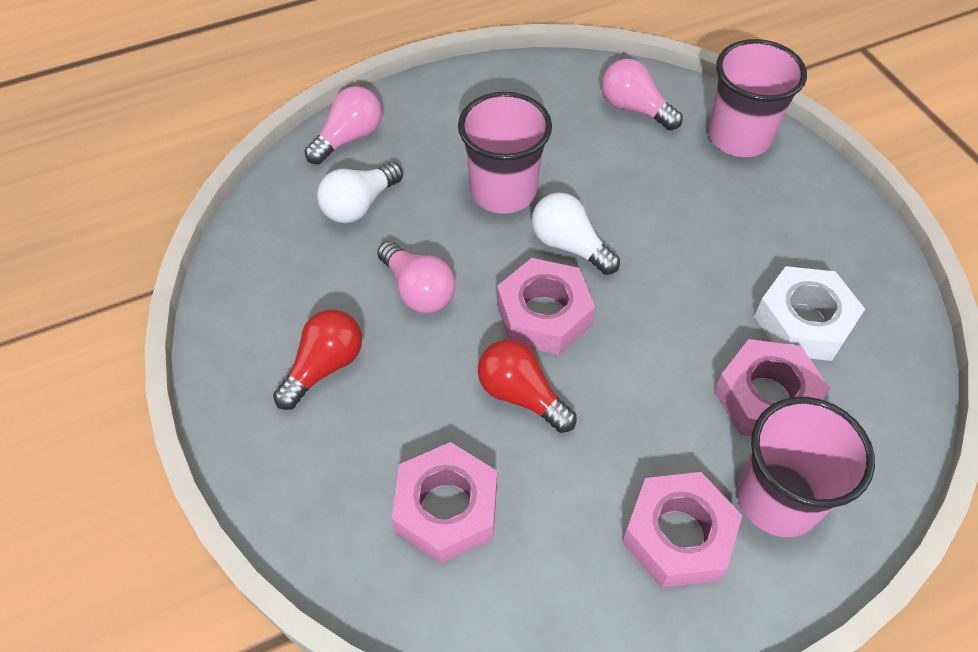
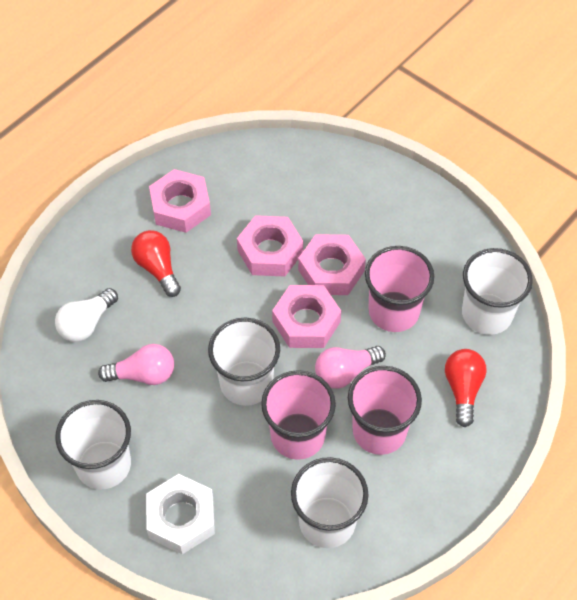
pink light bulb: 3 -> 2
white cup: 0 -> 4
white light bulb: 2 -> 1

